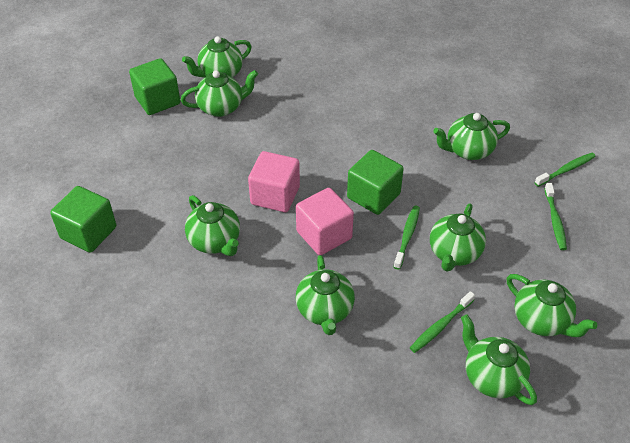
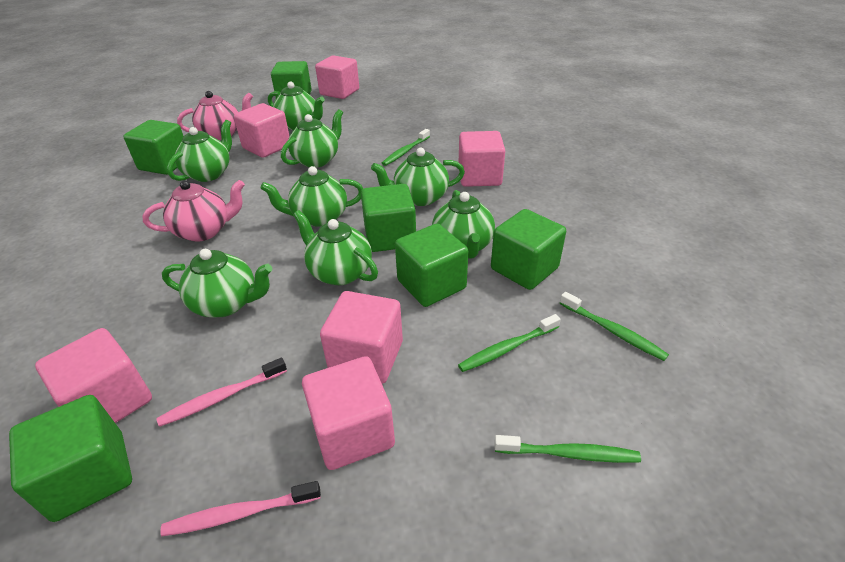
green cube: 3 -> 6
pink cube: 2 -> 6
pink teapot: 0 -> 2
pink toothbrush: 0 -> 2

